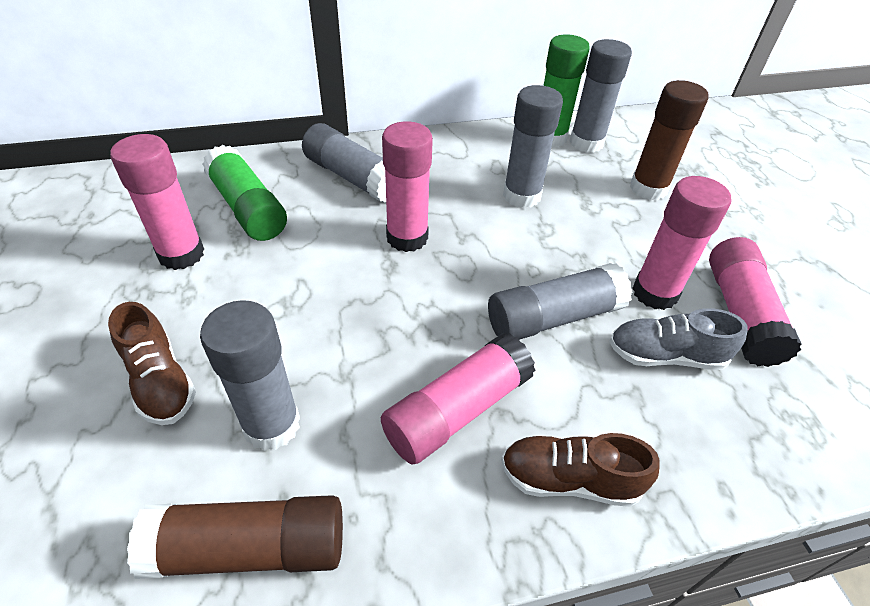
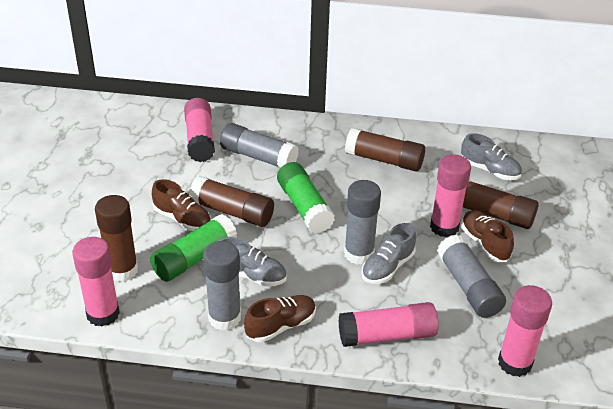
brown glue stick: 2 -> 4
brown shoe: 2 -> 3
grey glue stick: 5 -> 4
grey shoe: 1 -> 3

